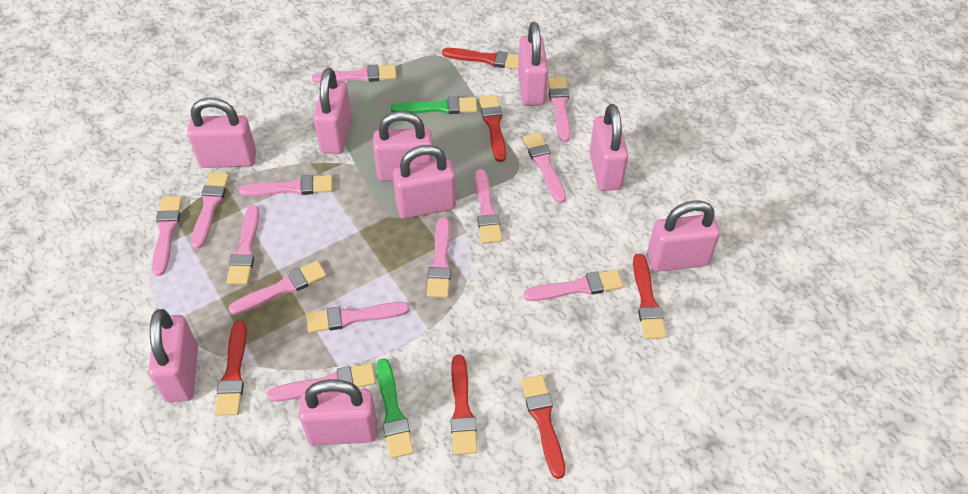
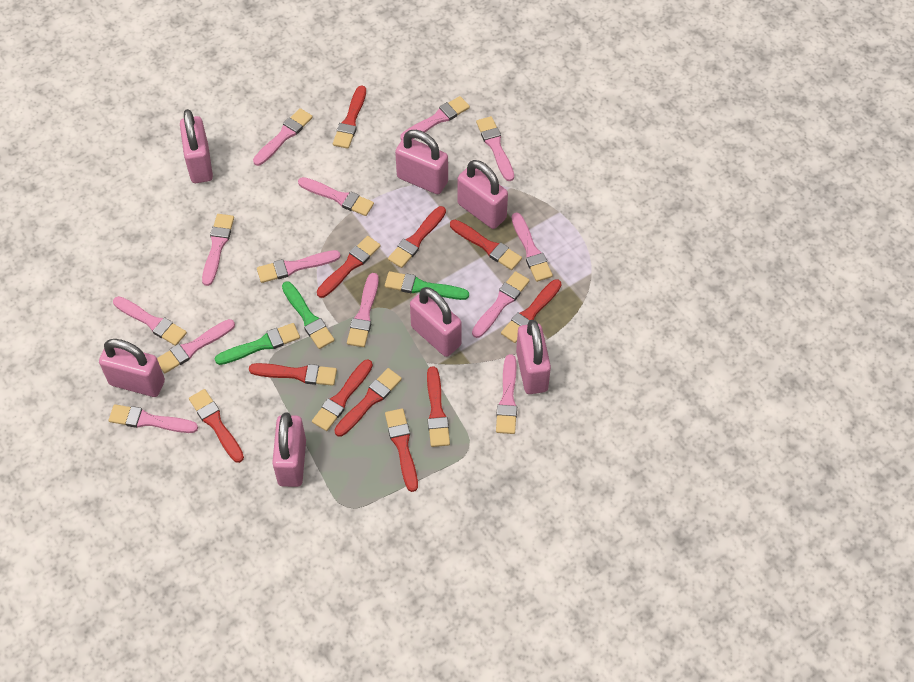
green brush: 2 -> 3
pink padlock: 9 -> 7
red brush: 6 -> 11

